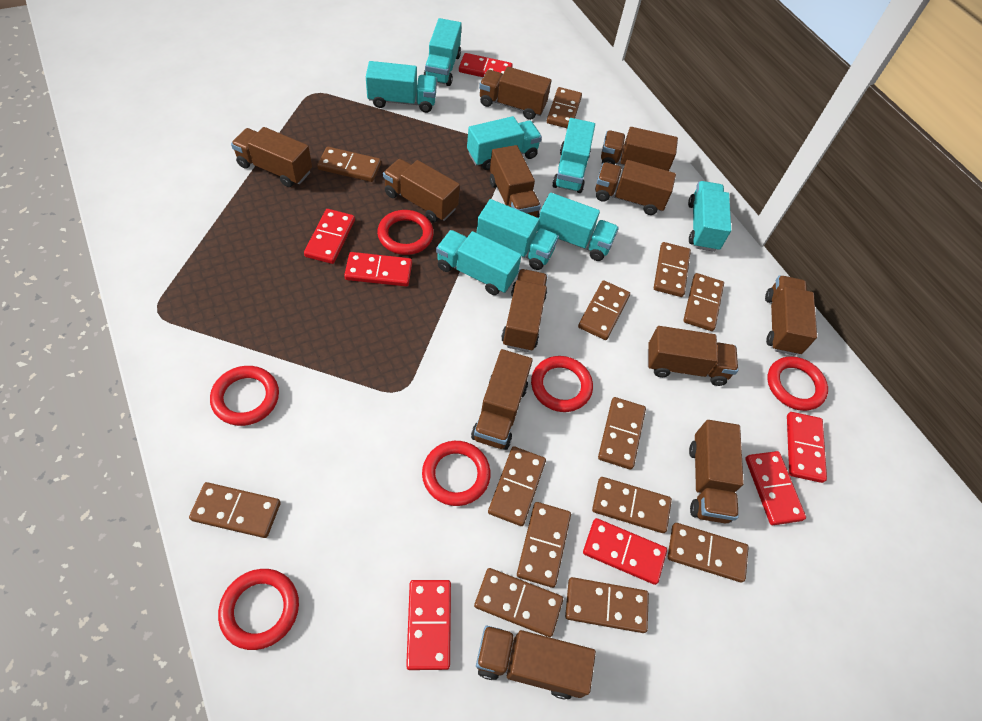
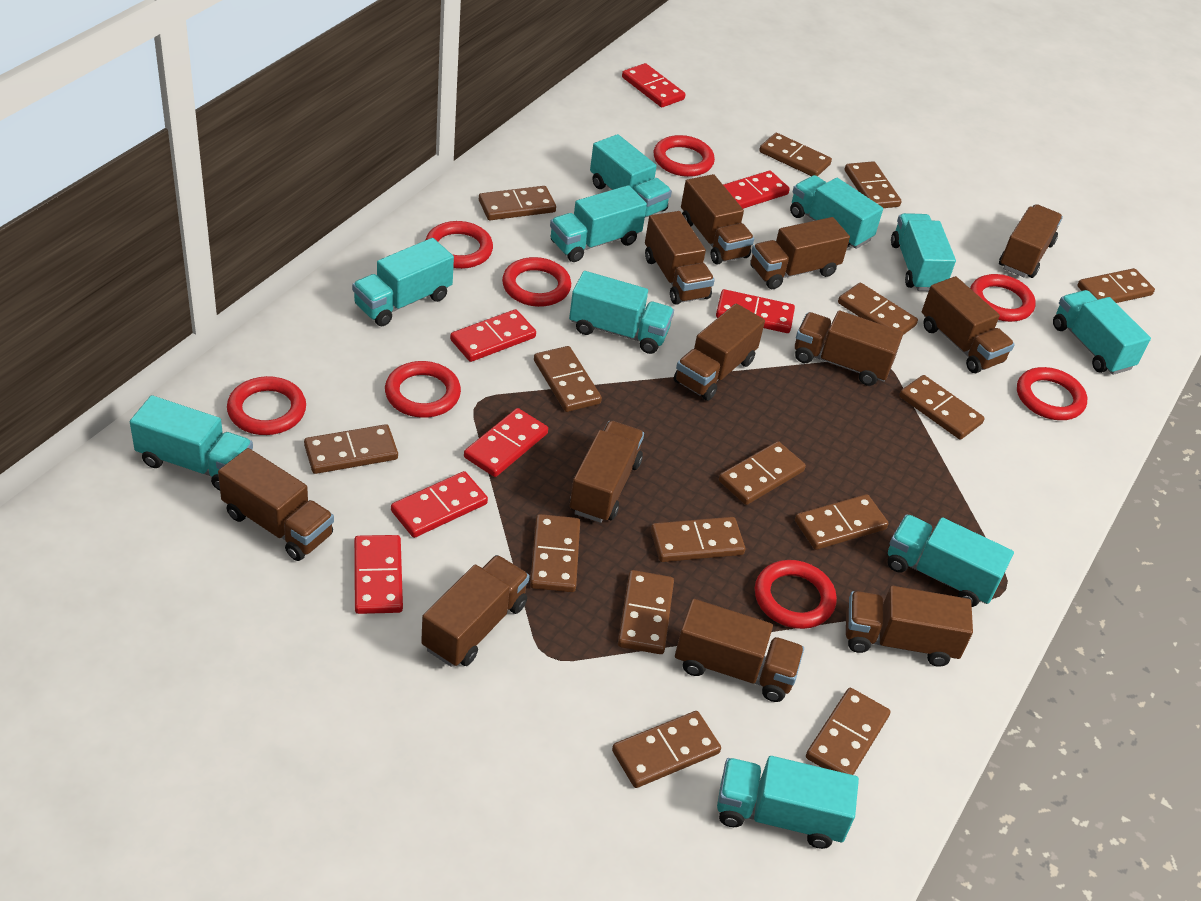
brown domino: 13 -> 15
red ring: 6 -> 8
turquoise truck: 8 -> 10

